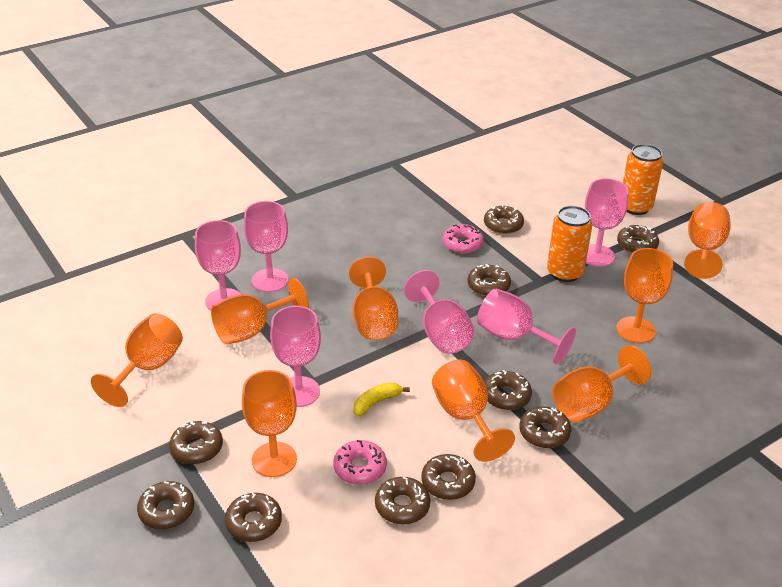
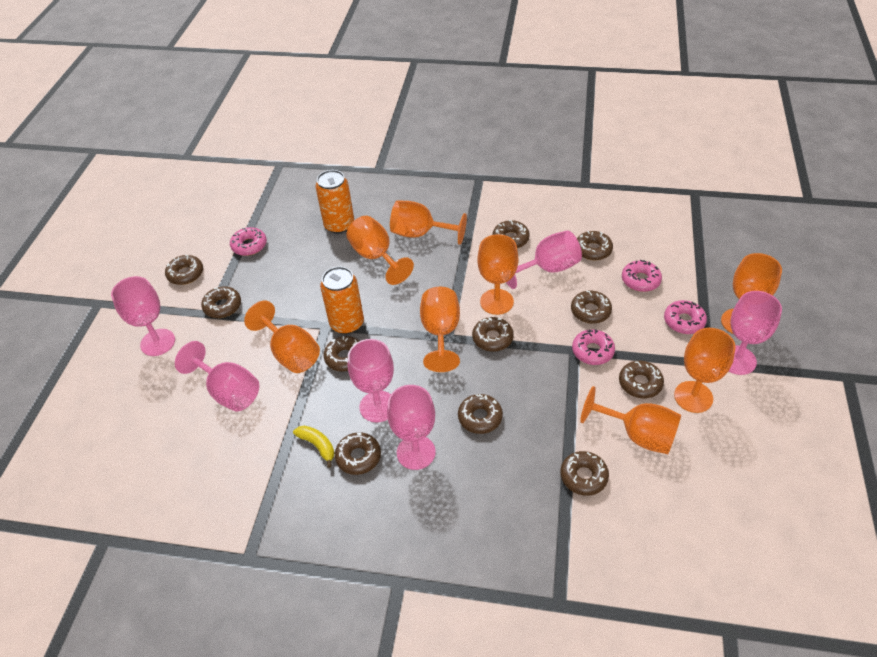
brown donut: 10 -> 11
pink donut: 2 -> 4

